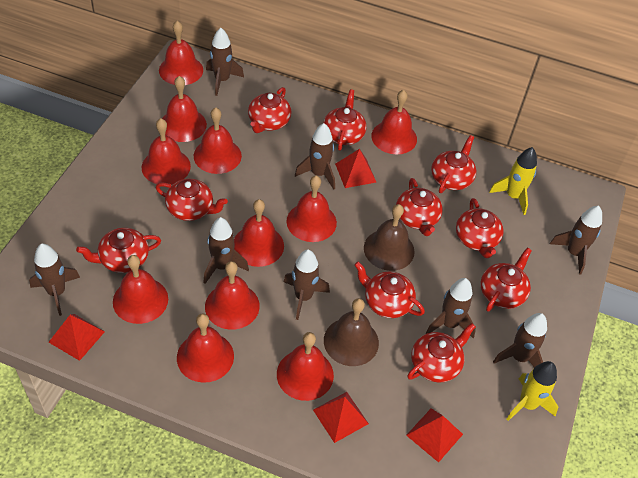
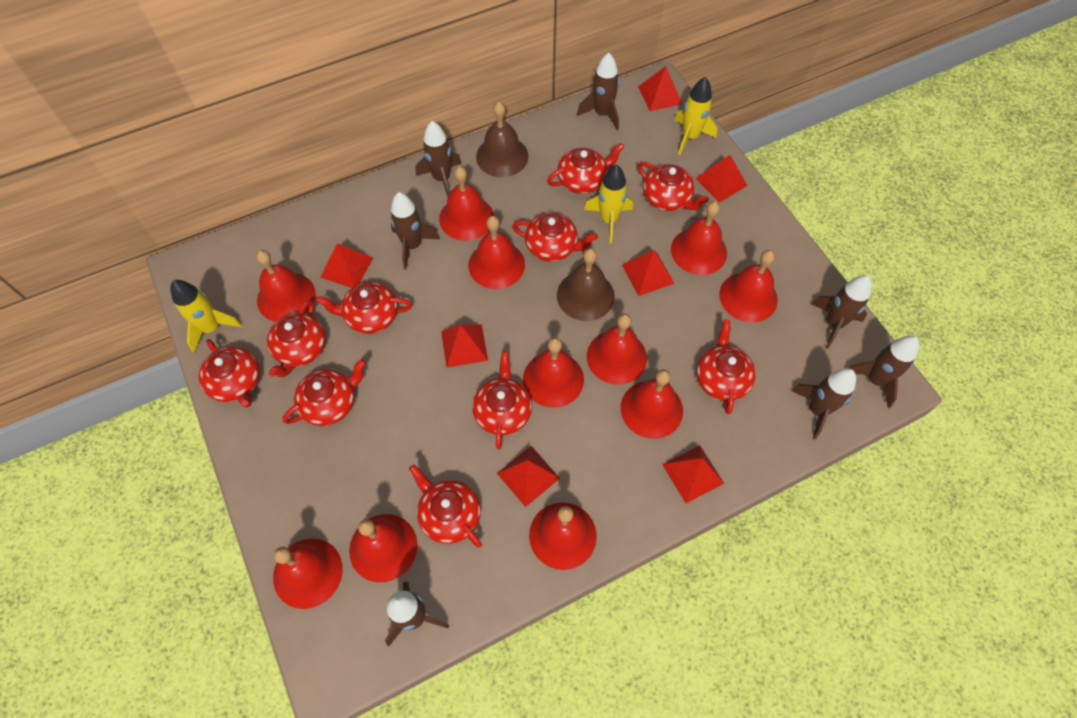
brown rocket: 8 -> 7
red pyramid: 4 -> 7
yellow rocket: 2 -> 3

